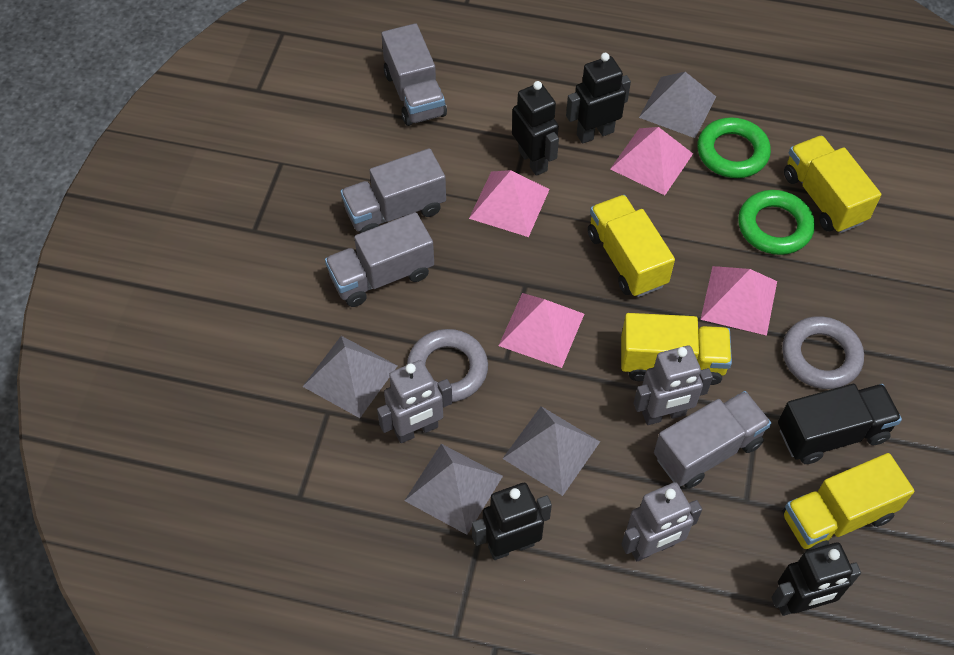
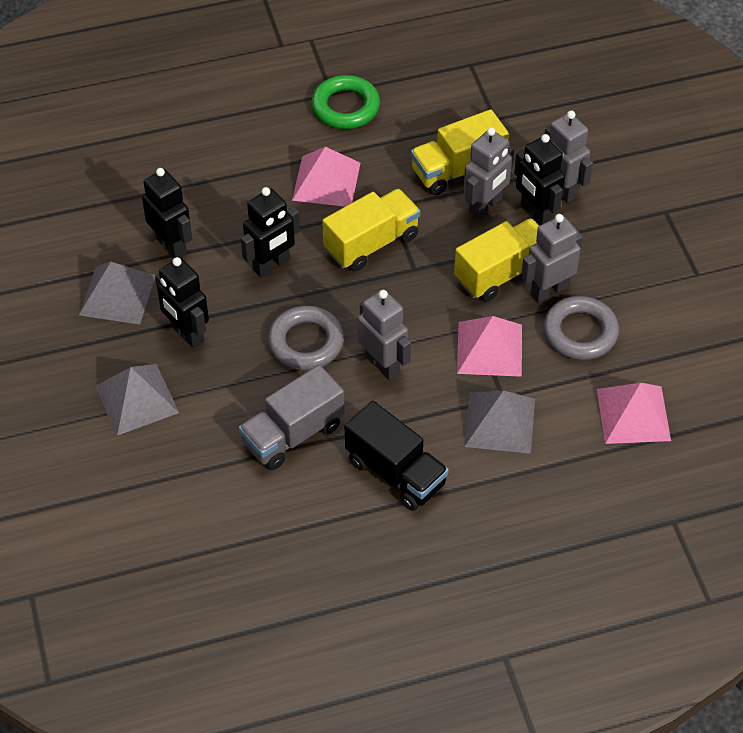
green ring: 2 -> 1
grey pyramid: 4 -> 3
grey robot: 3 -> 4
grey truck: 4 -> 1
pink pyramid: 4 -> 3
yellow truck: 4 -> 3

